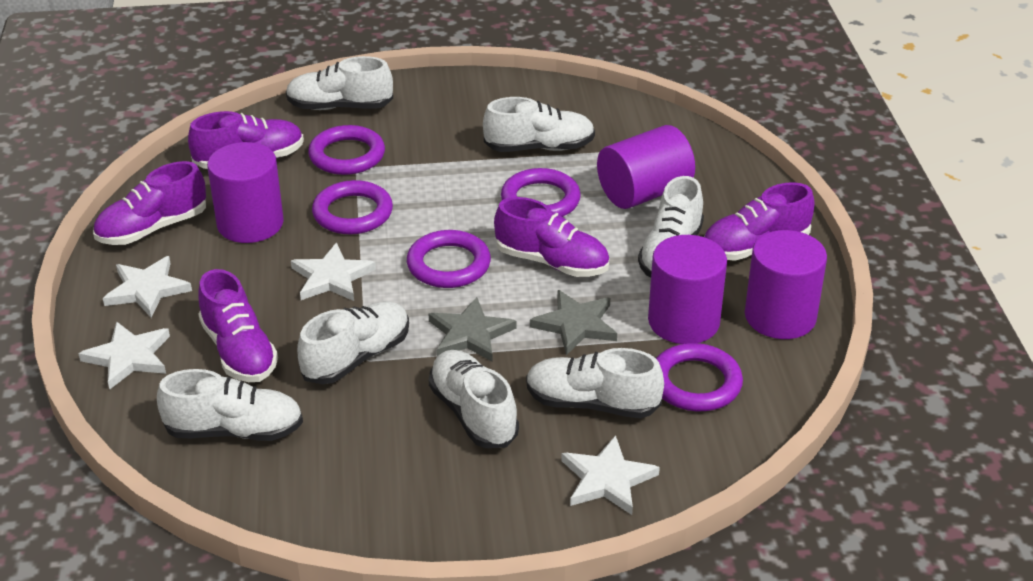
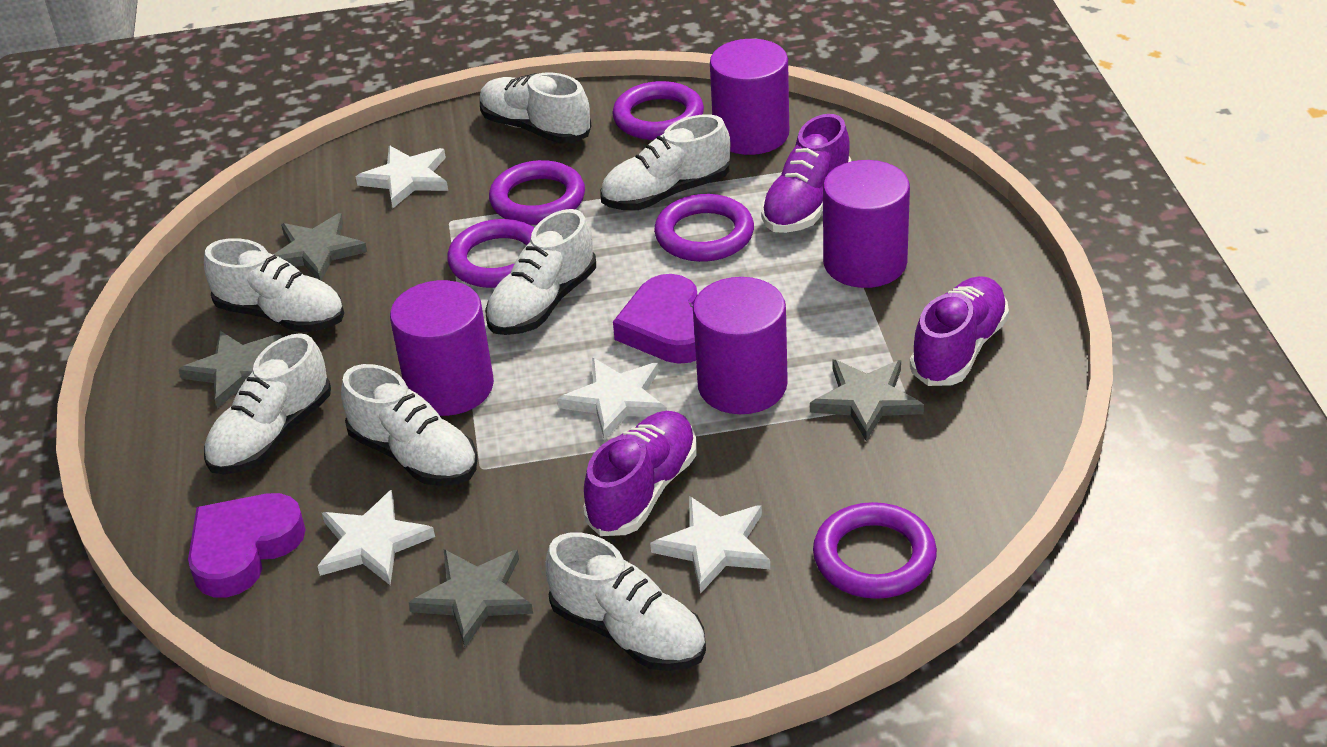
grey star: 2 -> 4
purple heart: 0 -> 2
purple shoe: 5 -> 3

